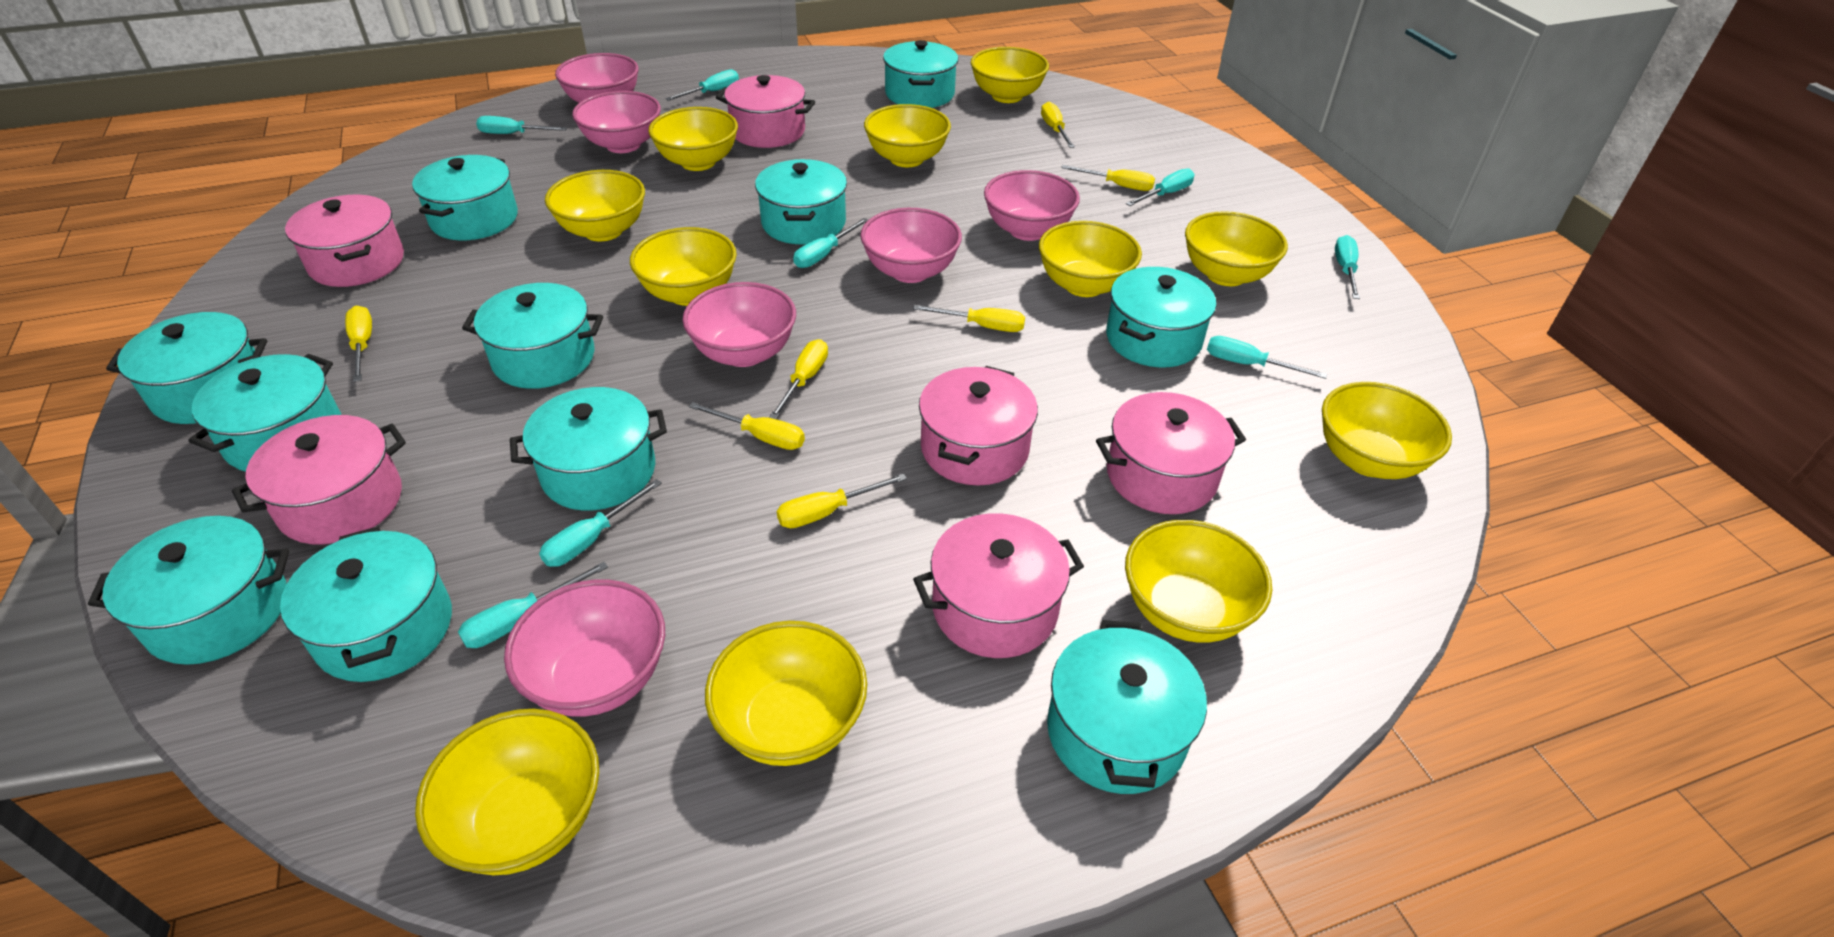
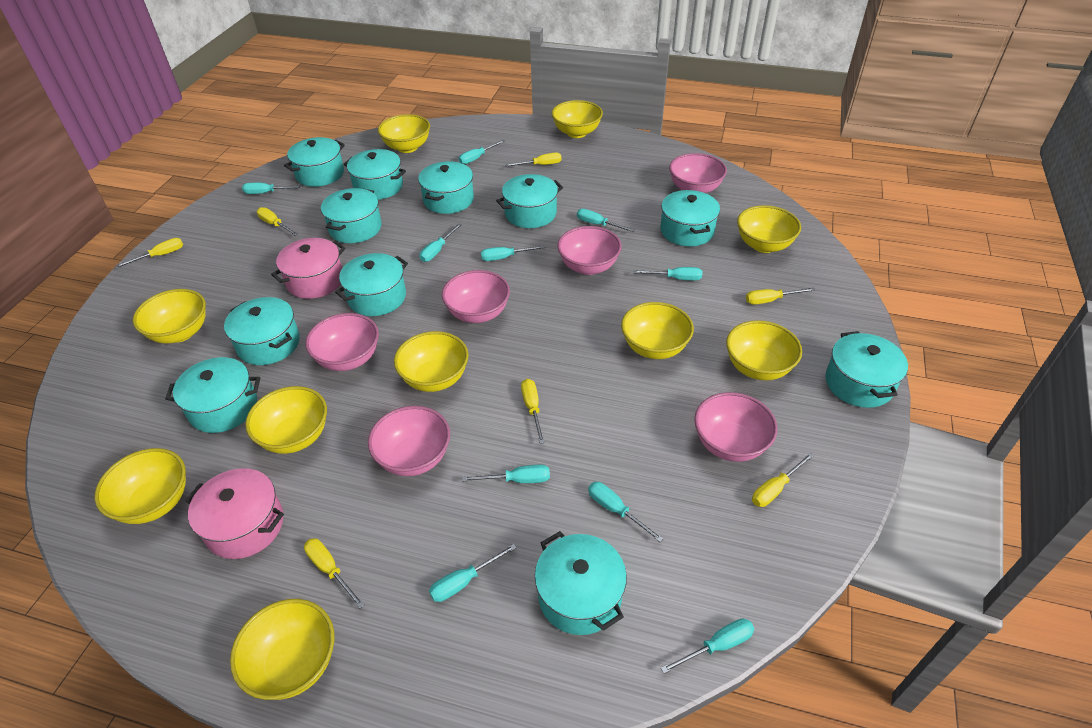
pink pot: 6 -> 2
turquoise screwdriver: 8 -> 10
yellow bowl: 11 -> 10

